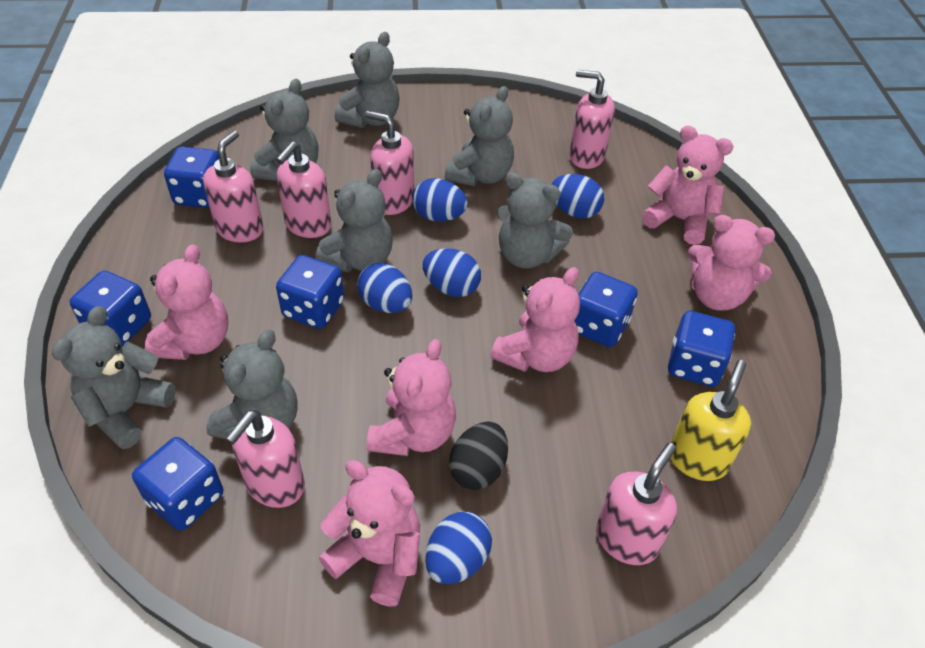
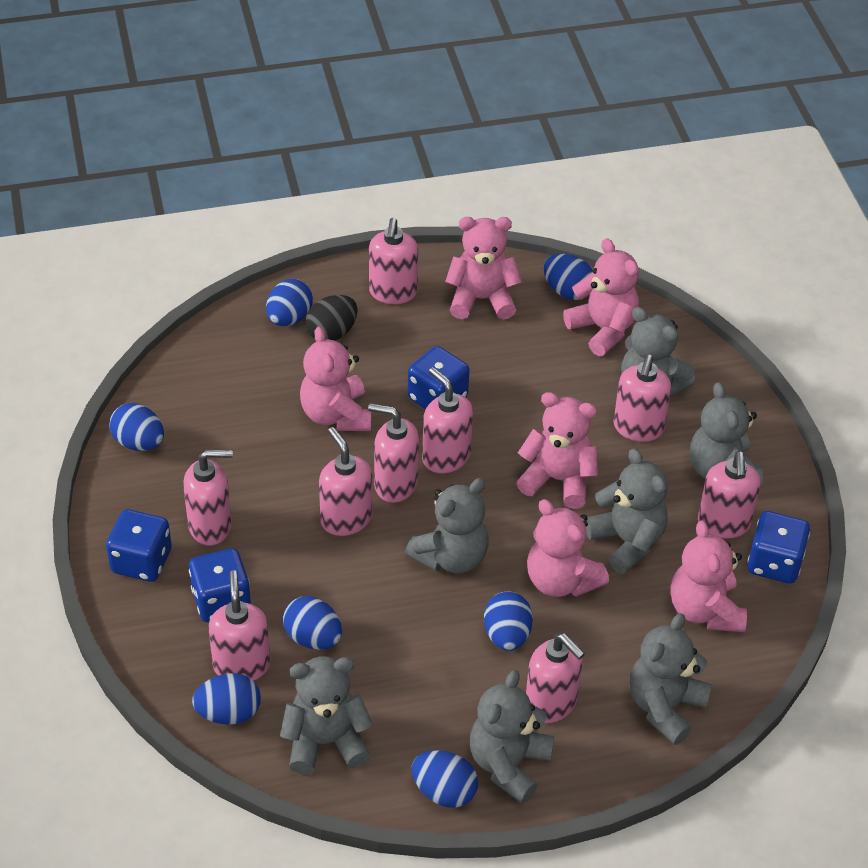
blue dice: 6 -> 4
blue egg: 5 -> 7
pink soap dispenser: 6 -> 9
yellow soap dispenser: 1 -> 0

